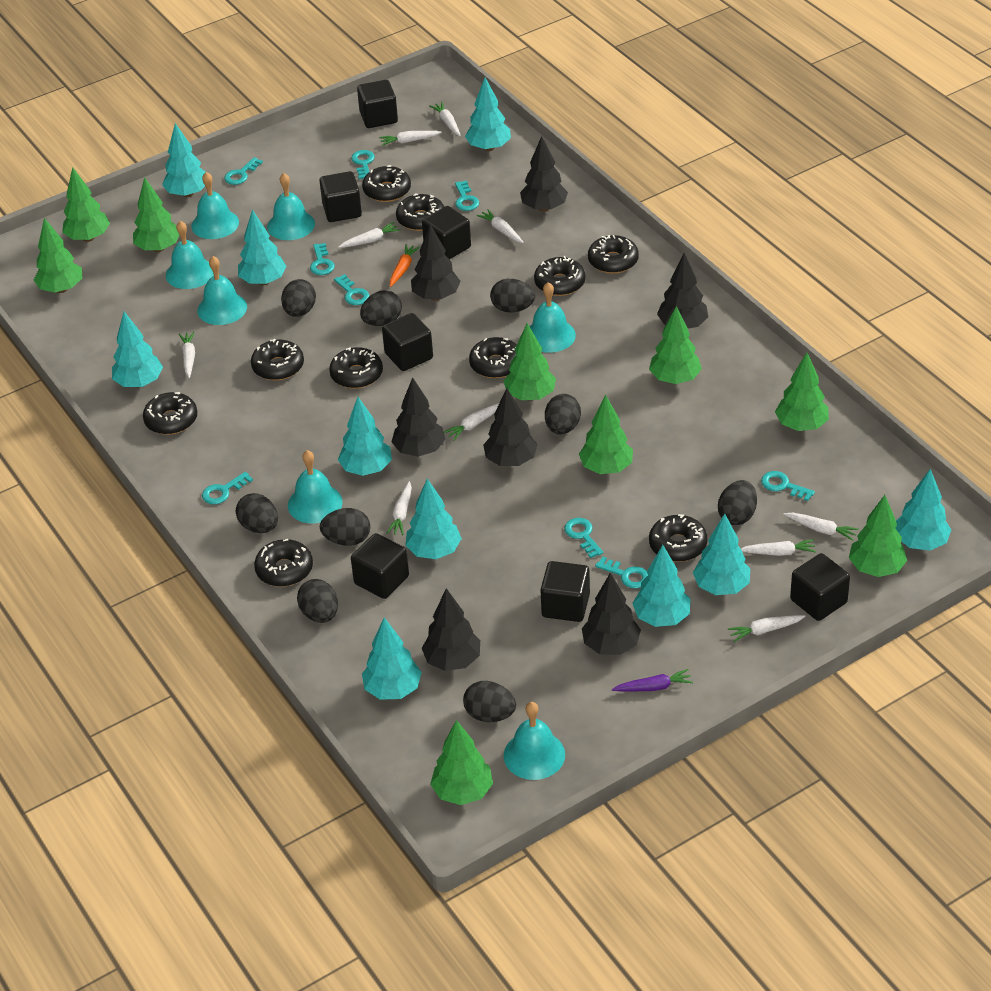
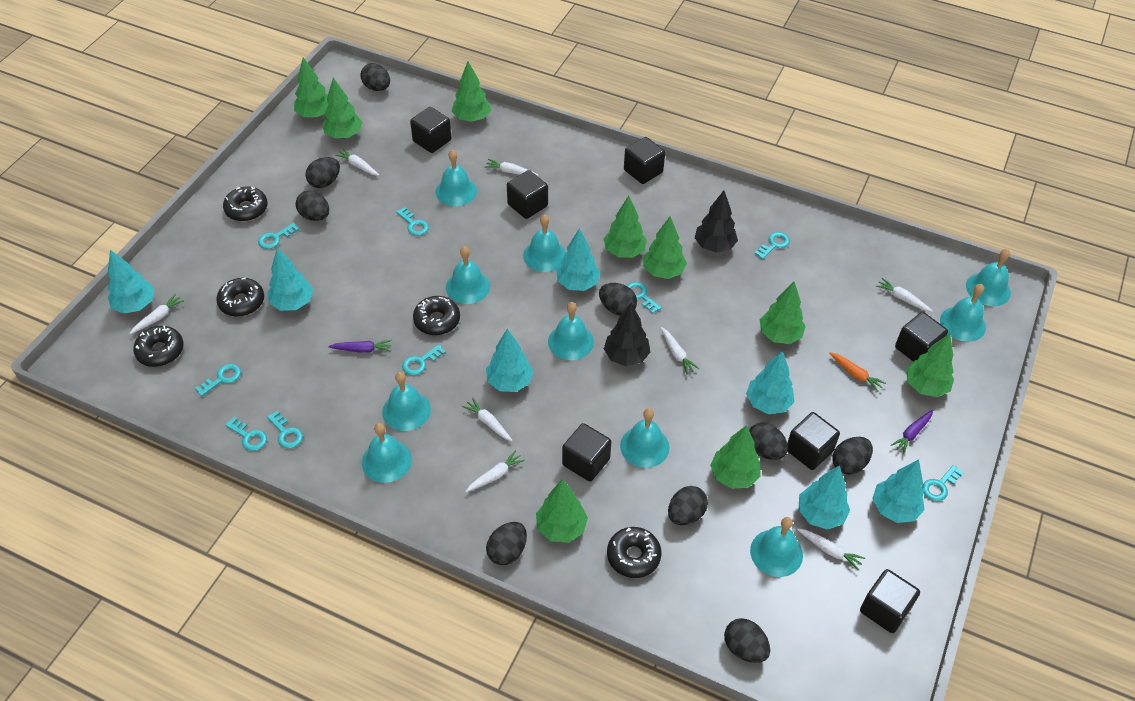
black donut: 10 -> 5
black tree: 7 -> 2
purple carrot: 1 -> 2
turquoise bell: 7 -> 10
turquoise tree: 10 -> 7
white carrot: 10 -> 8

